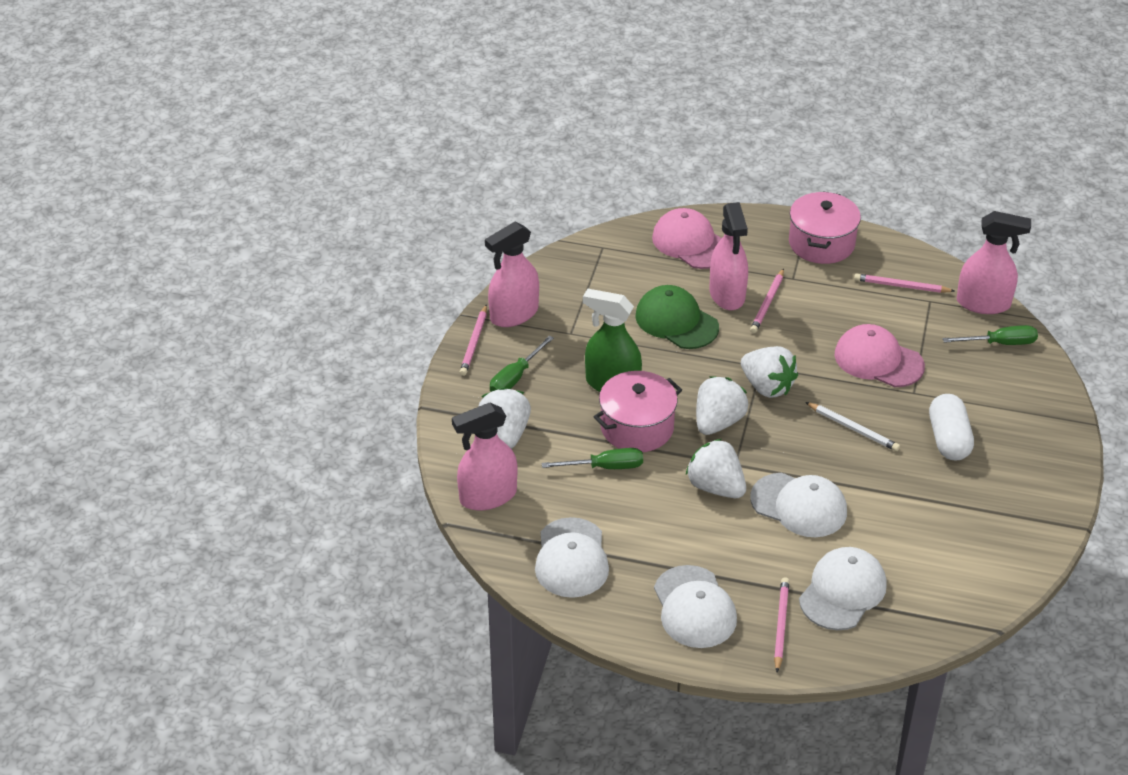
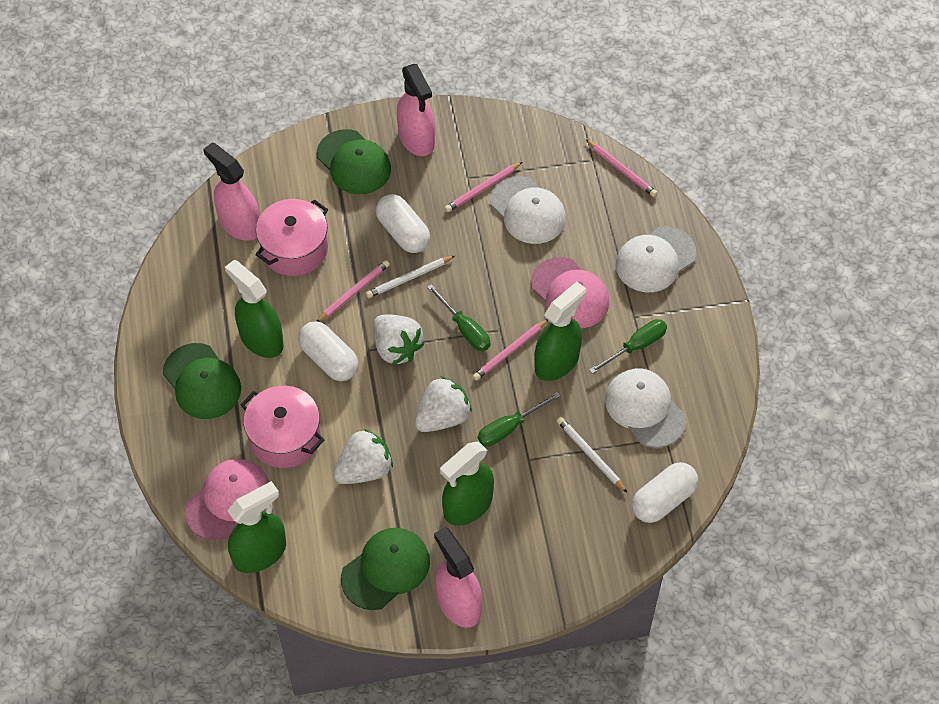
green cap: 1 -> 3
green spray bottle: 1 -> 4
pink spray bottle: 4 -> 3
white cap: 4 -> 3
white capsule: 1 -> 3
white pencil: 1 -> 2
white strawberry: 4 -> 3

